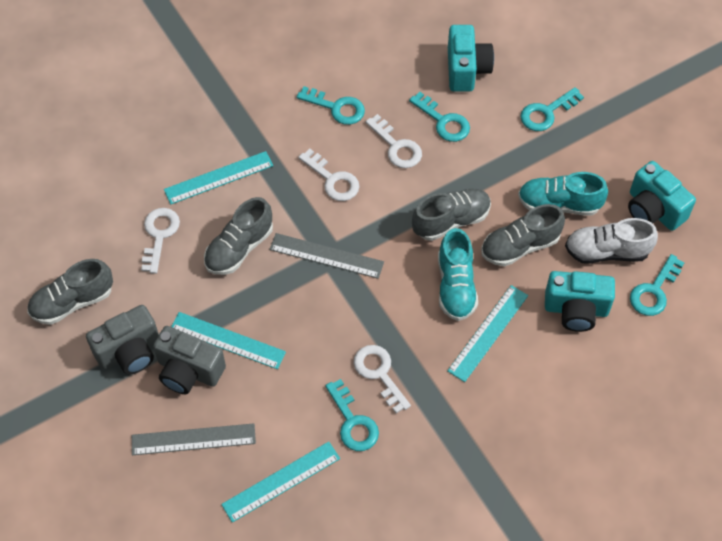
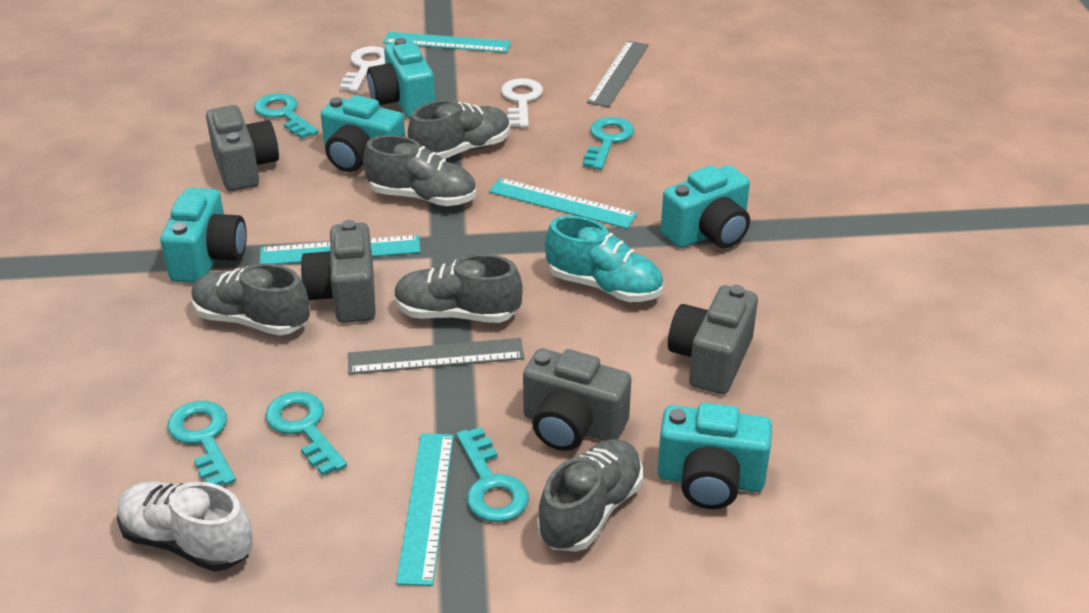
grey camera: 2 -> 4
grey shoe: 4 -> 5
turquoise camera: 3 -> 5
turquoise shoe: 2 -> 1
white key: 4 -> 2

